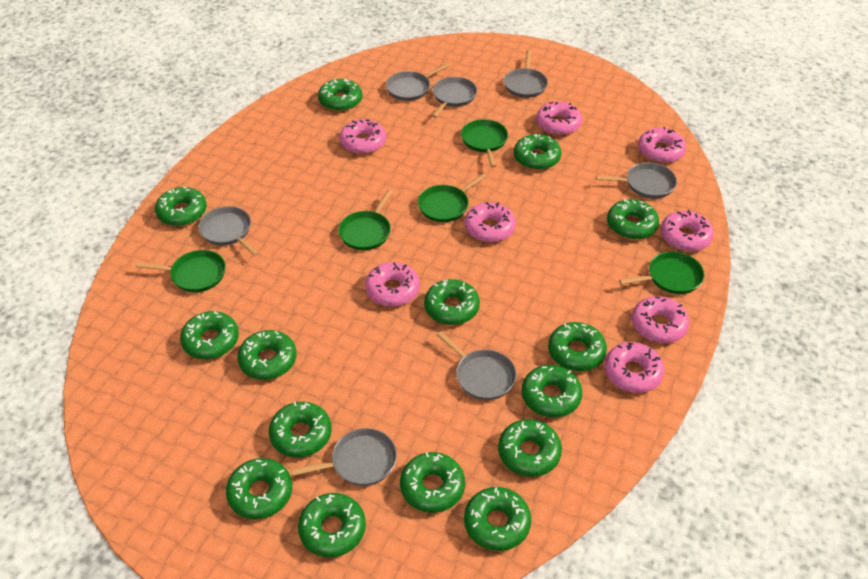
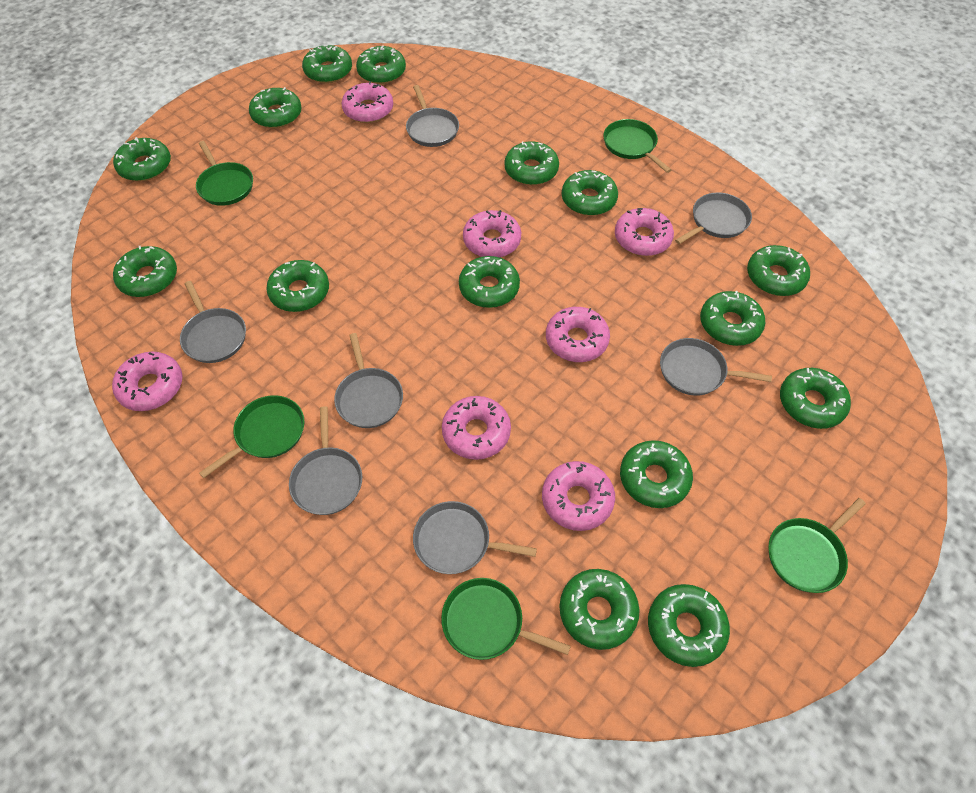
pink donut: 8 -> 7

